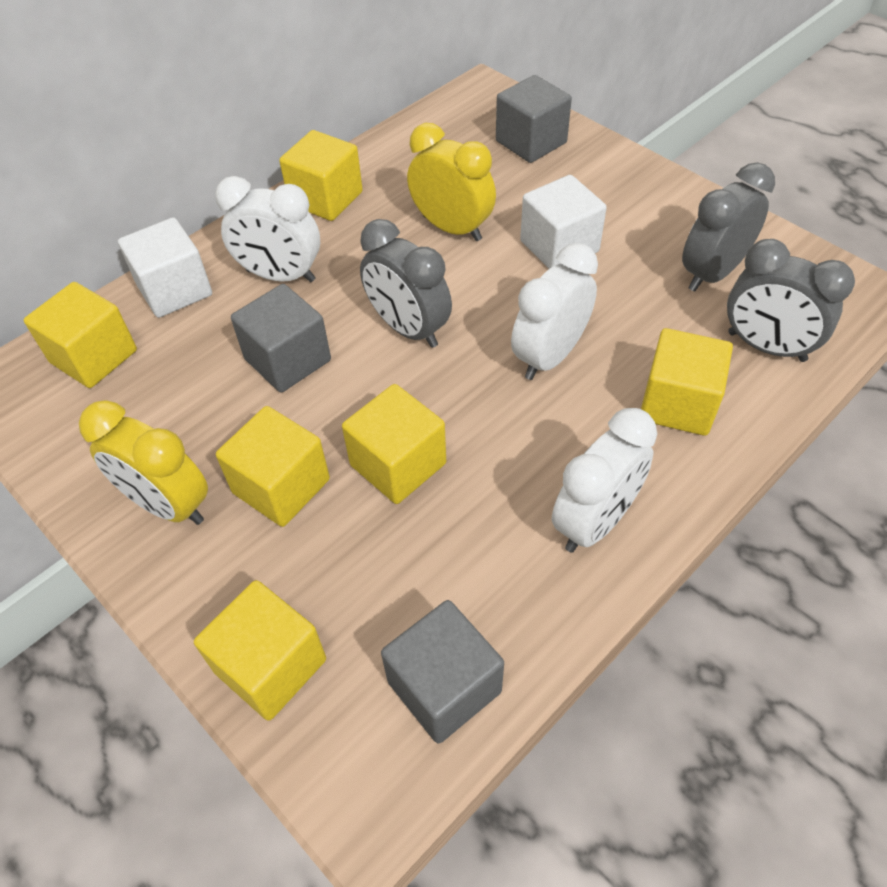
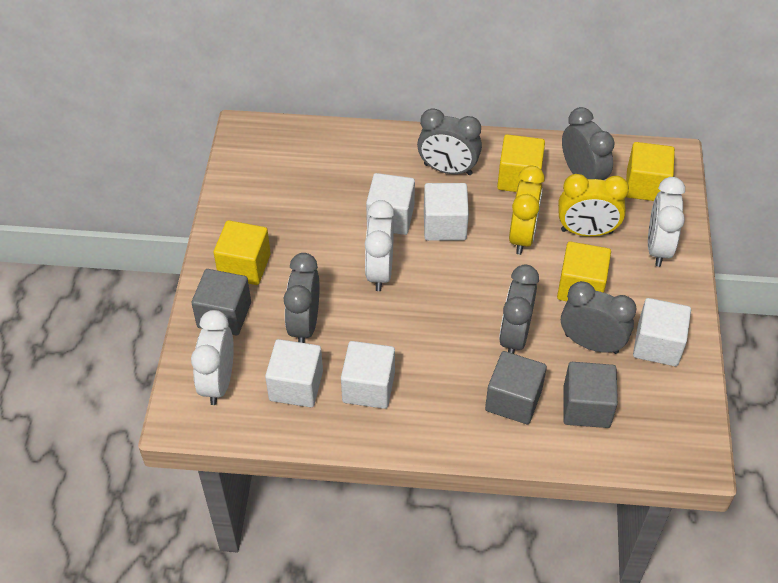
grey clock: 3 -> 5
white cube: 2 -> 5
yellow cube: 6 -> 4

